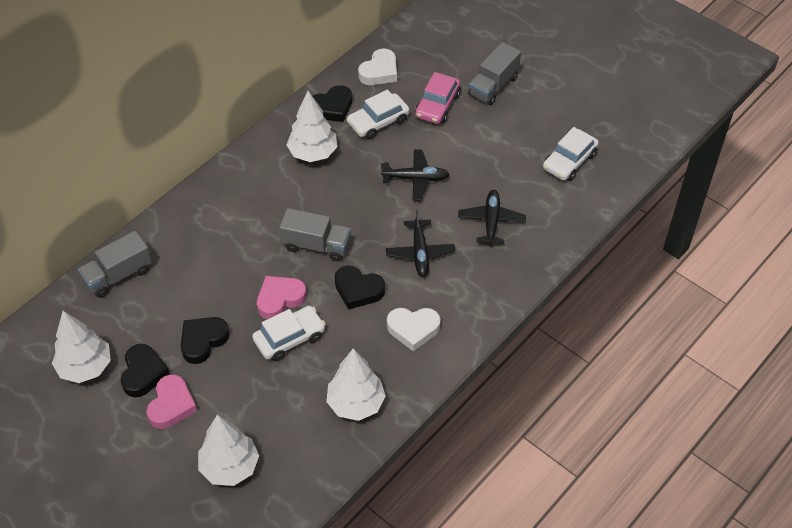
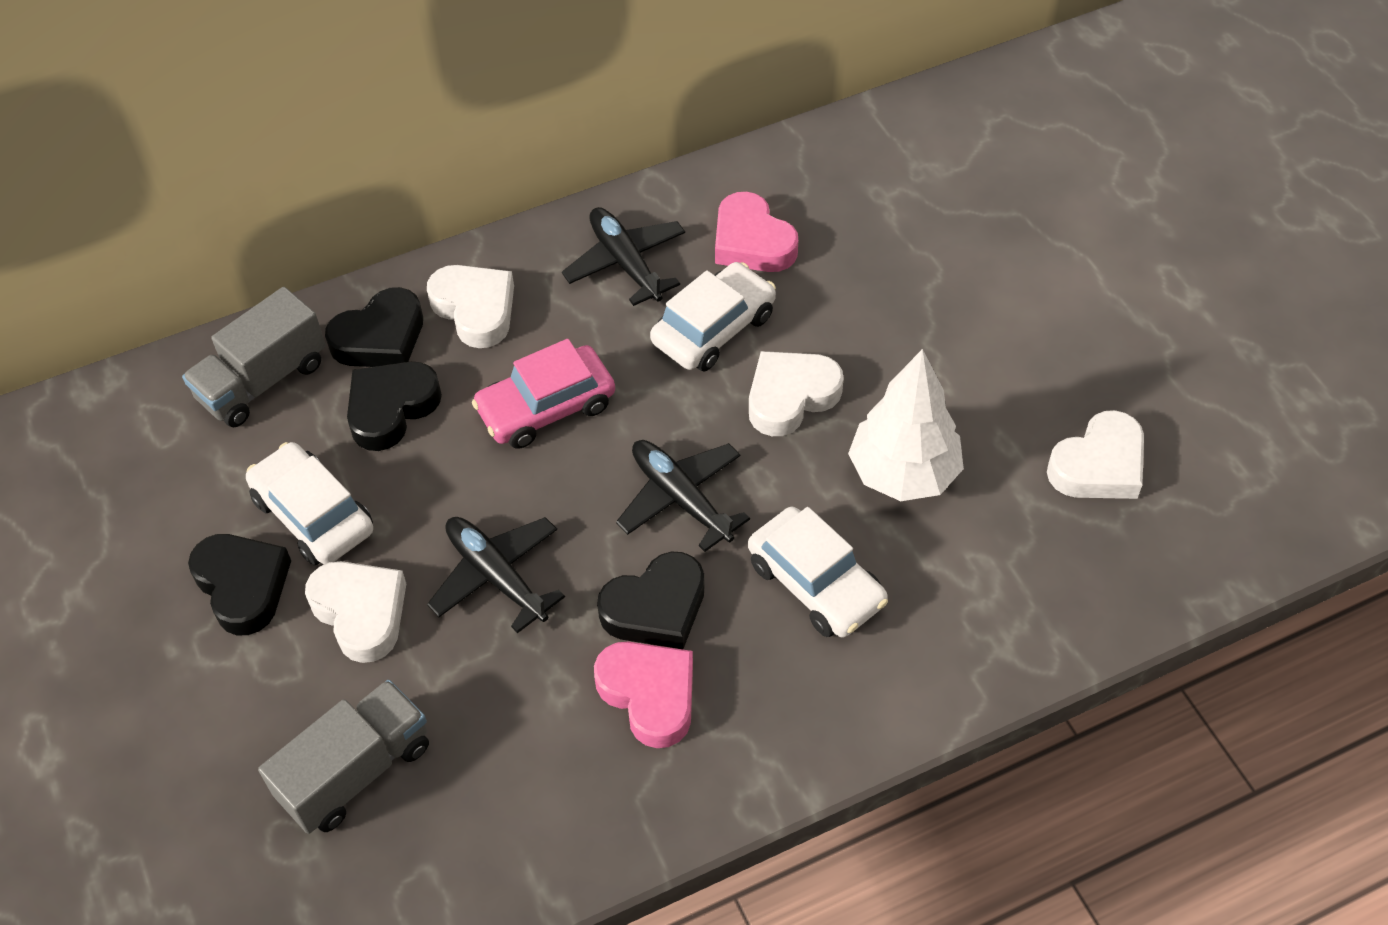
grey truck: 3 -> 2
white heart: 2 -> 4
white tree: 4 -> 1

